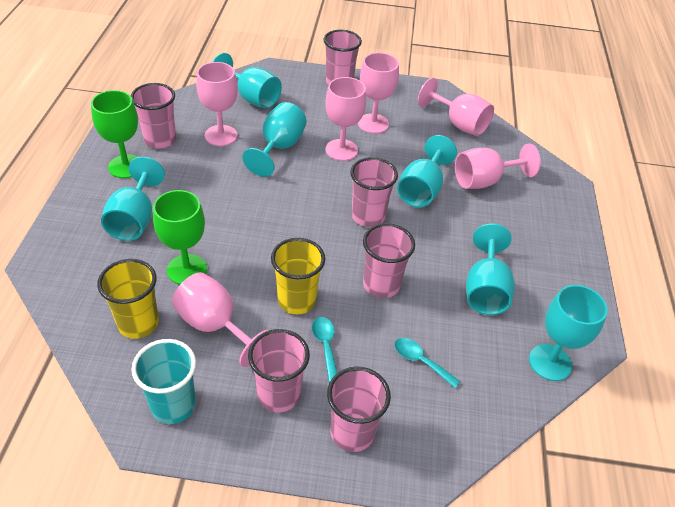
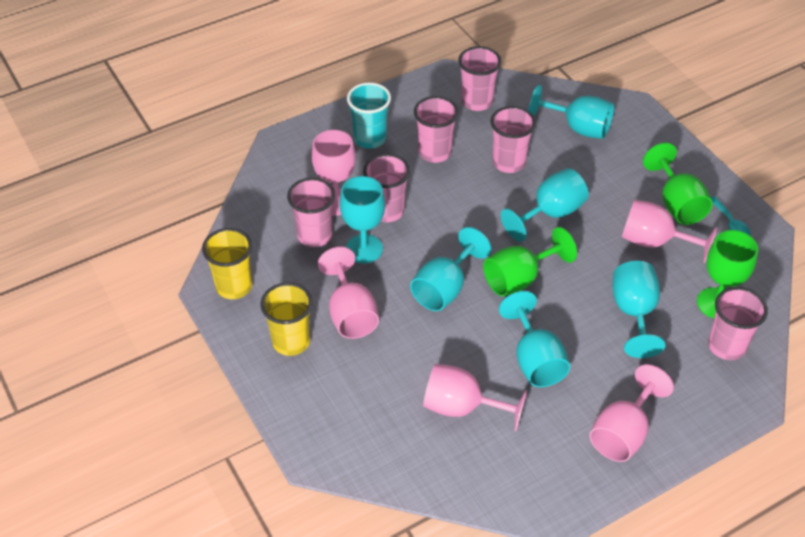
green goblet: 2 -> 3
pink goblet: 6 -> 5
turquoise spoon: 2 -> 1

